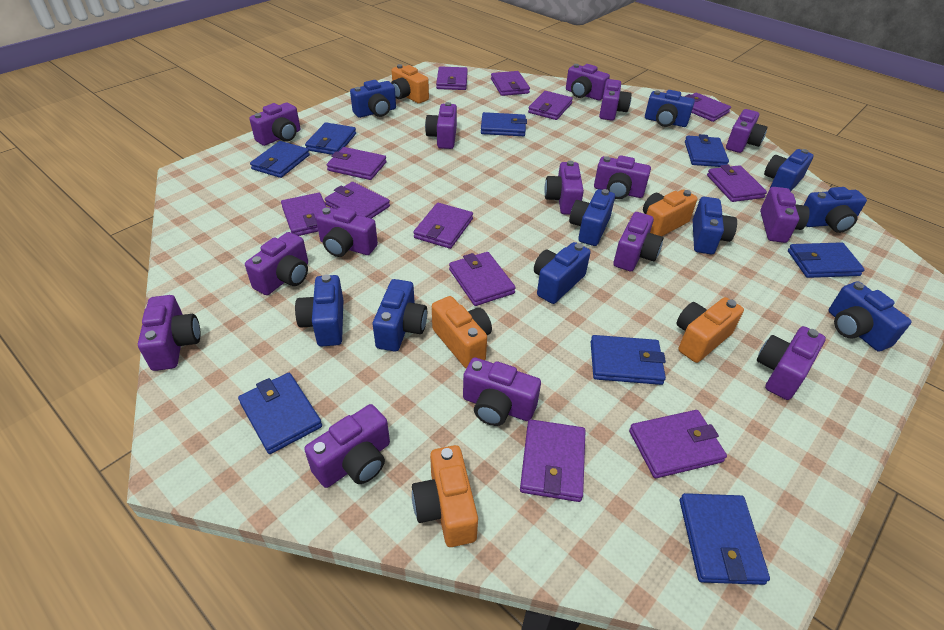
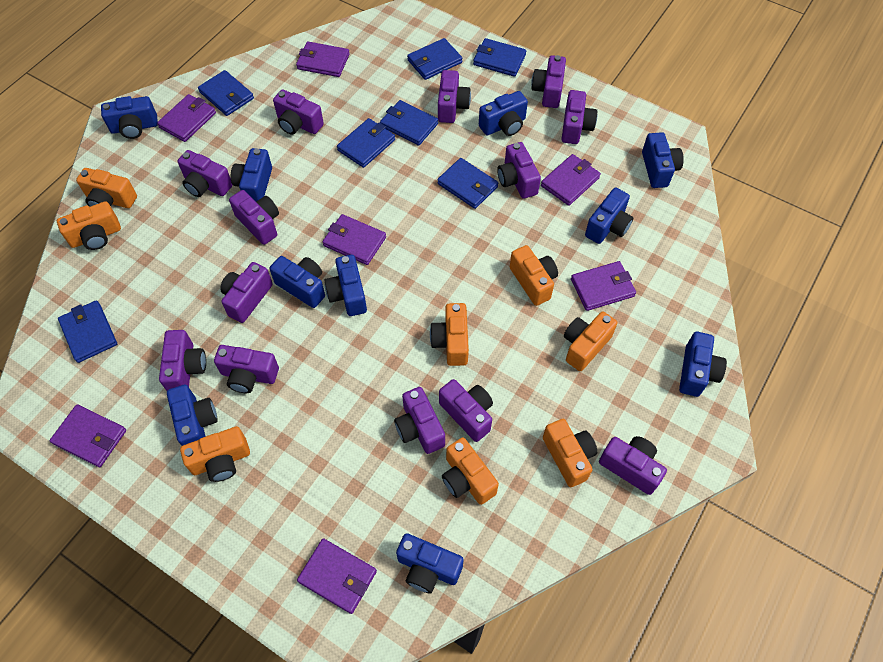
blue wallet: 8 -> 7
orange camera: 5 -> 8
purple camera: 15 -> 13
purple wallet: 12 -> 7

